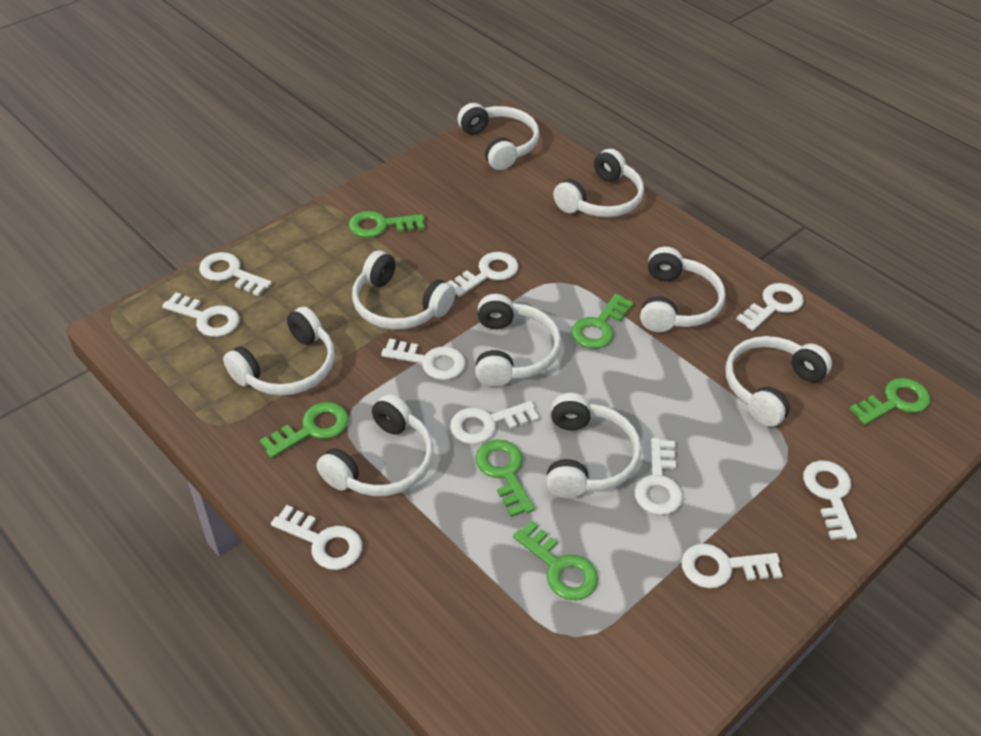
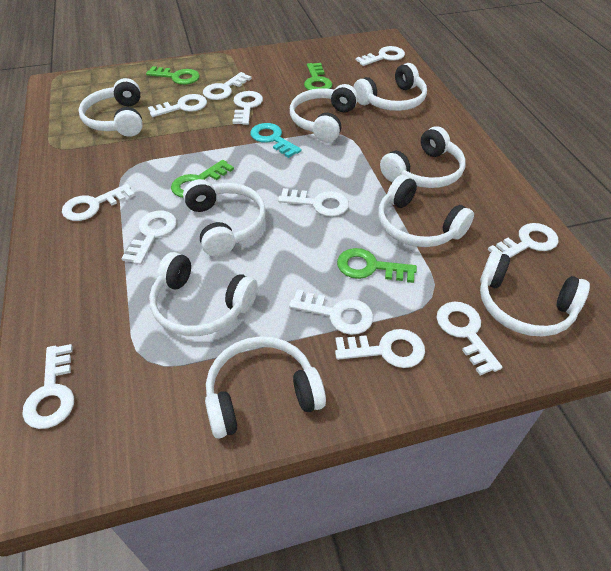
green key: 6 -> 4
turquoise key: 0 -> 1
white key: 10 -> 12

